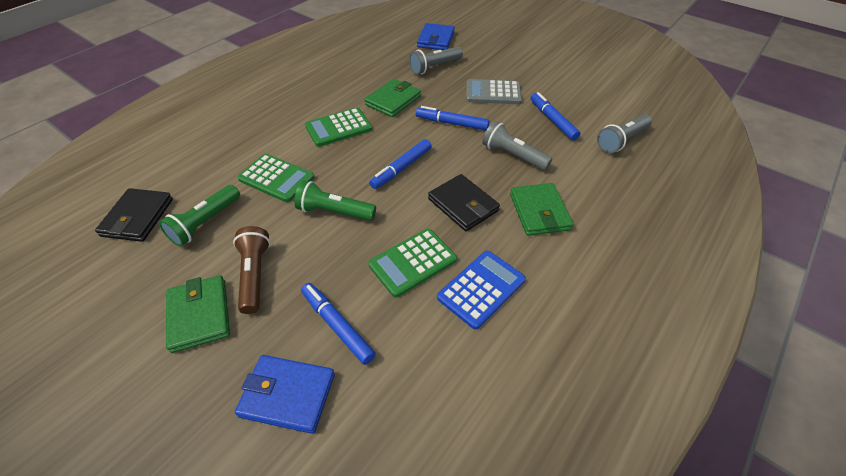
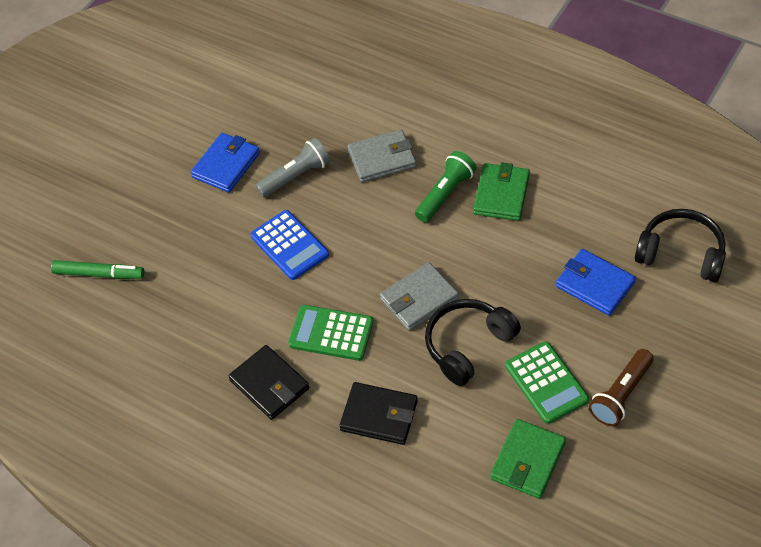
black headphones: 0 -> 2
blue marker: 4 -> 0
green calculator: 3 -> 2
green flashlight: 2 -> 1
green marker: 0 -> 1
green wallet: 3 -> 2
grey calculator: 1 -> 0
grey flashlight: 3 -> 1
grey wallet: 0 -> 2

